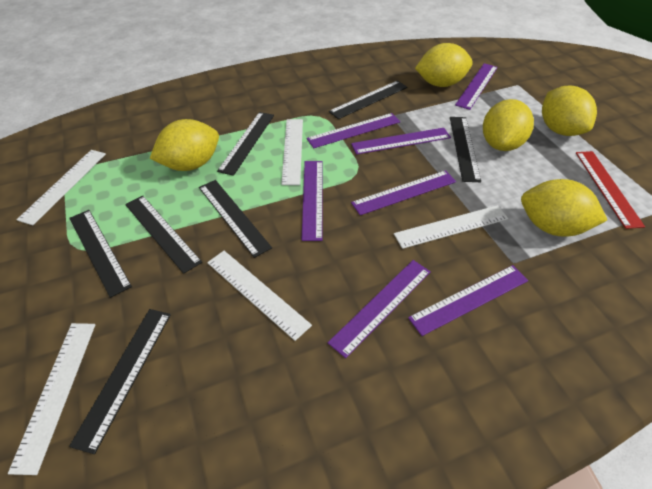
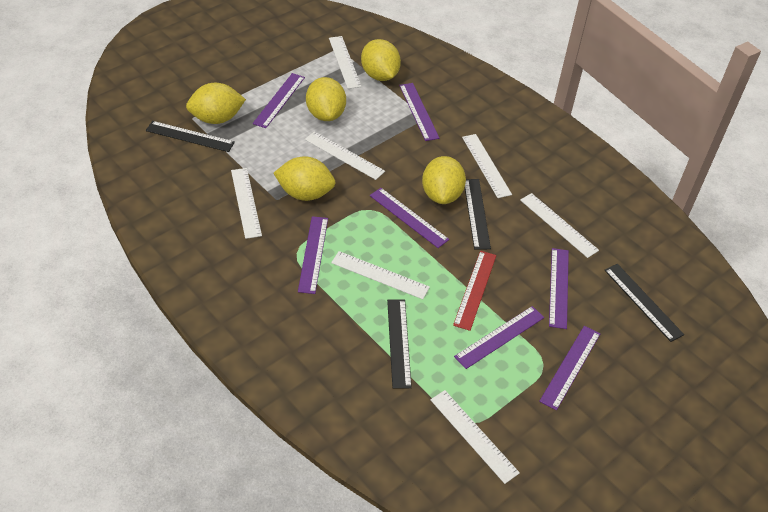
black ruler: 7 -> 4
white ruler: 5 -> 7

